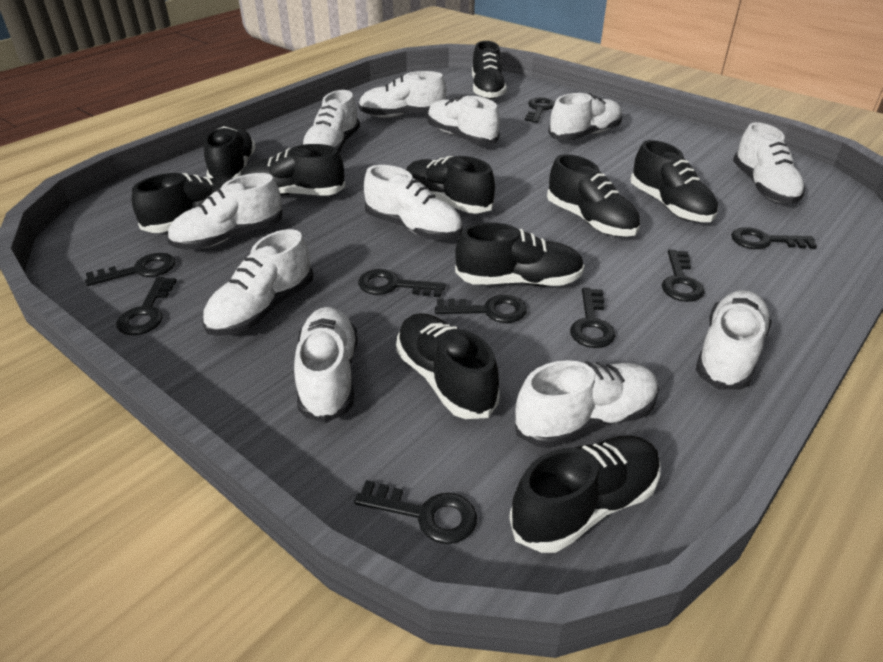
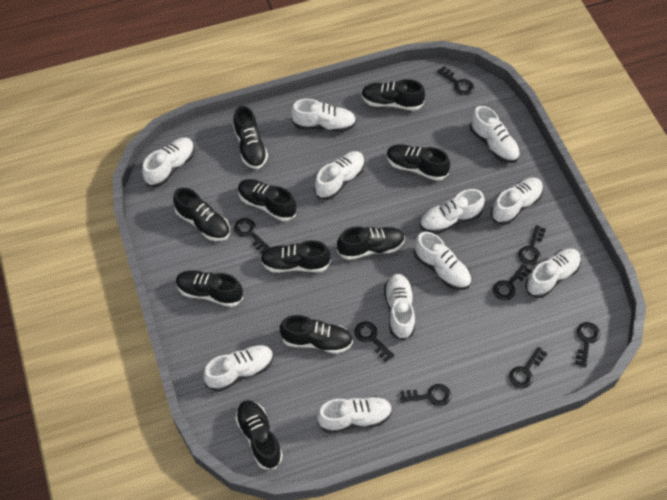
black key: 9 -> 8

